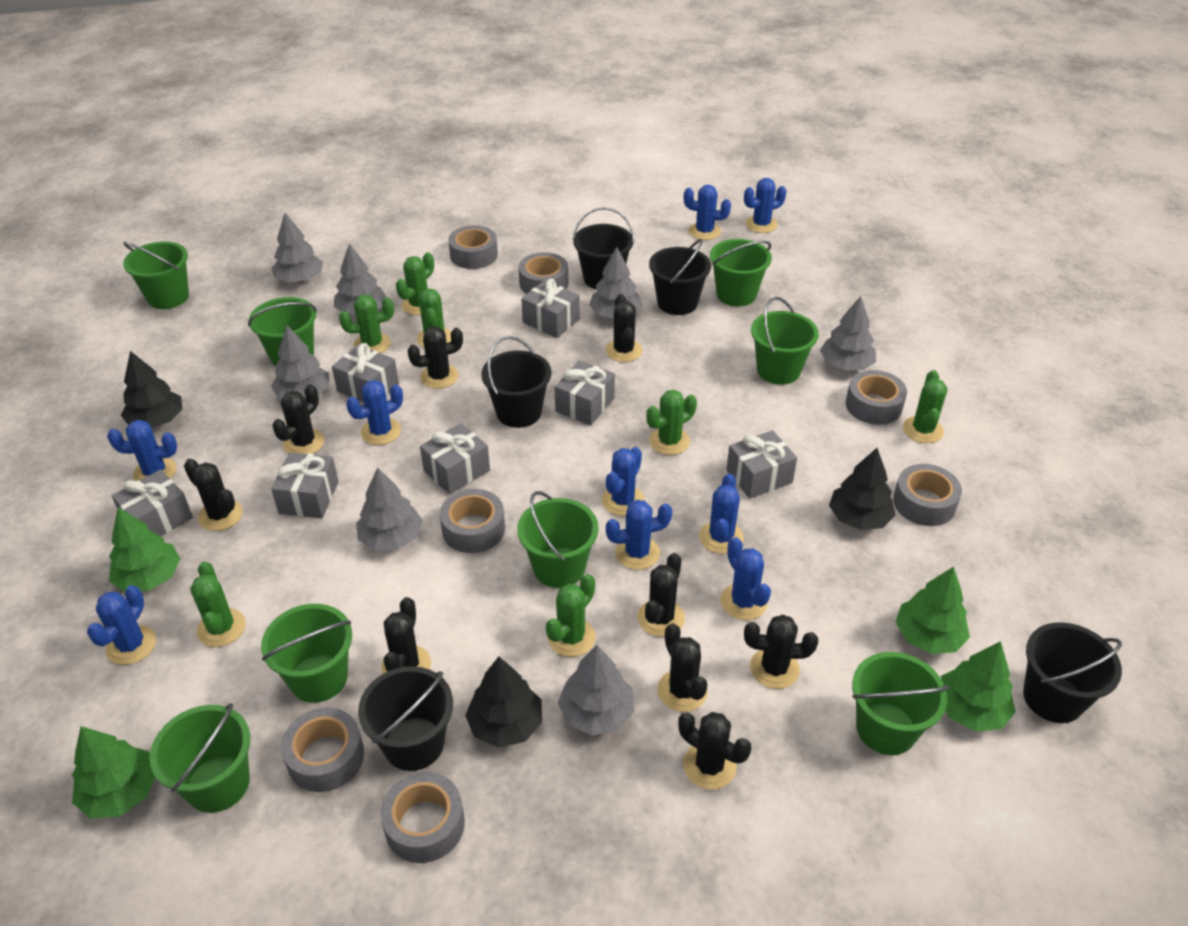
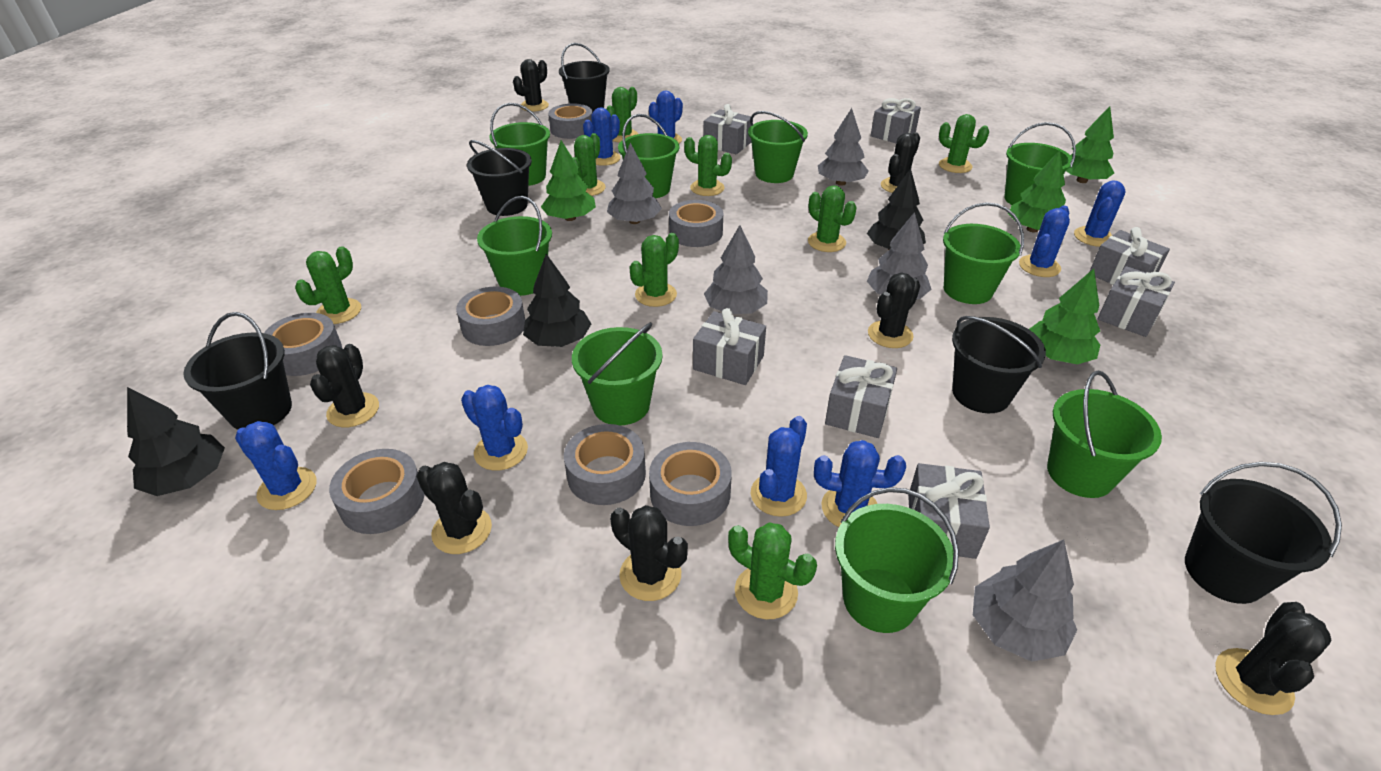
black cactus: 9 -> 7
blue cactus: 9 -> 8
green bucket: 8 -> 9
green cactus: 7 -> 8
grey tree: 7 -> 5

